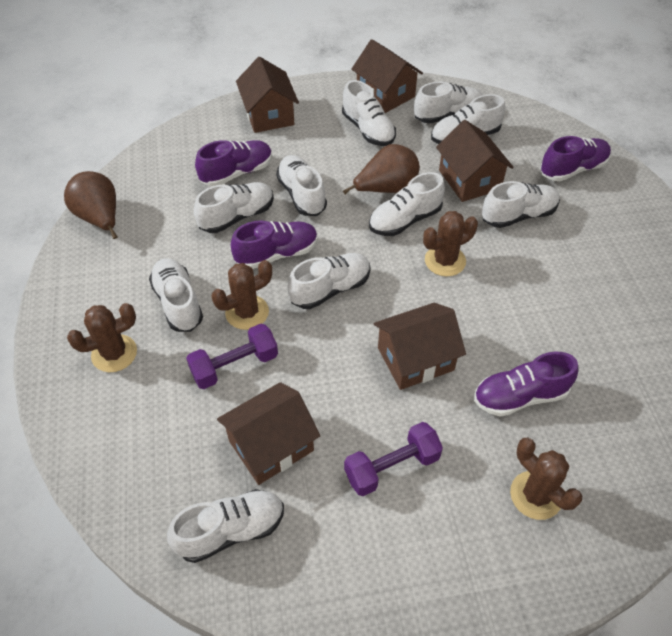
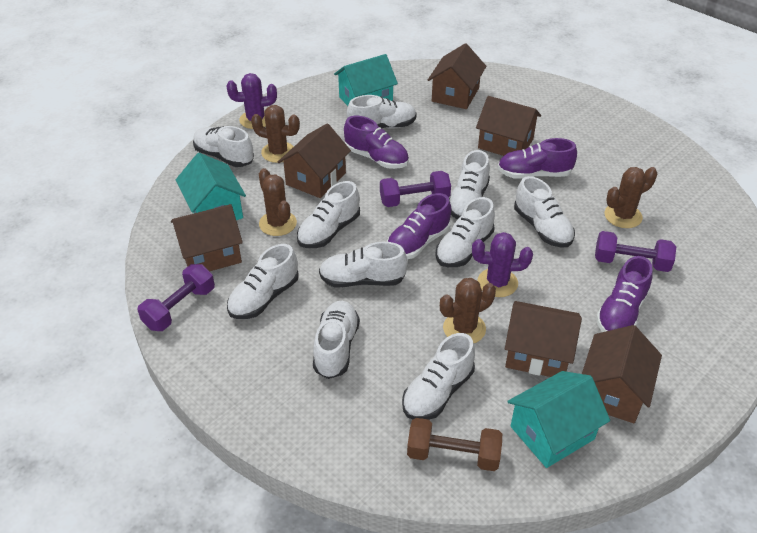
brown dumbbell: 0 -> 1
brown house: 5 -> 6
brown pear: 2 -> 0
purple cactus: 0 -> 2
purple dumbbell: 2 -> 3
turquoise house: 0 -> 3

